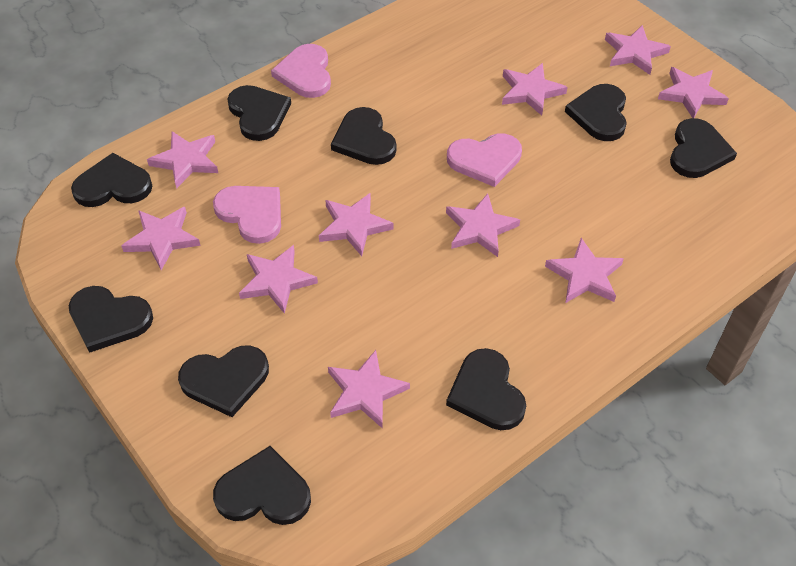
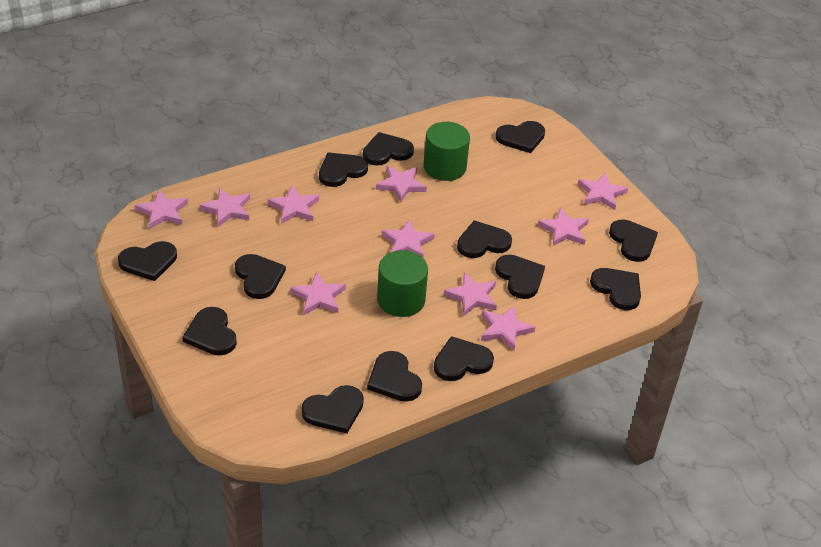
black heart: 9 -> 13
green cylinder: 0 -> 2
pink heart: 3 -> 0

